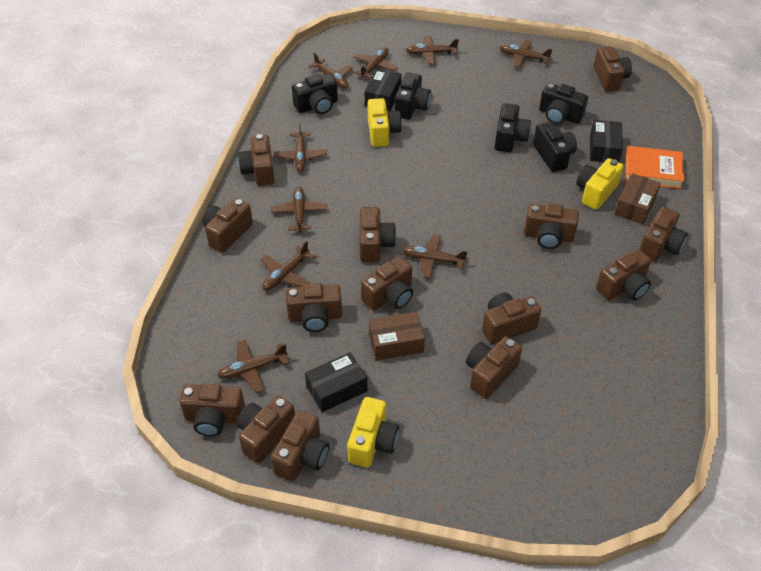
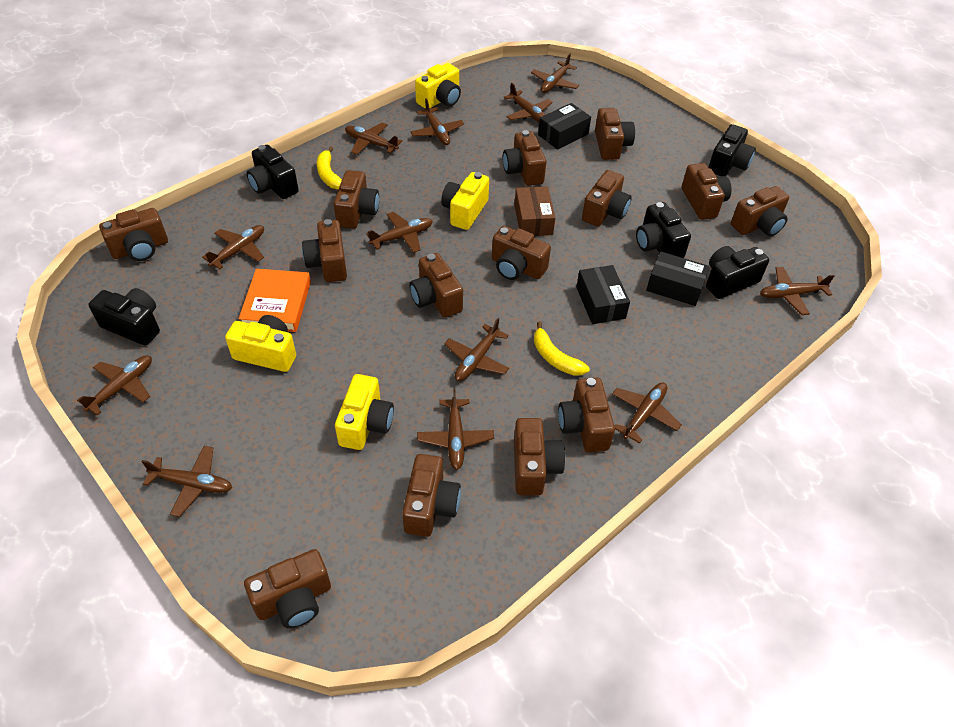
brown box: 2 -> 1
brown plane: 9 -> 12
yellow banana: 0 -> 2
yellow camera: 3 -> 4

